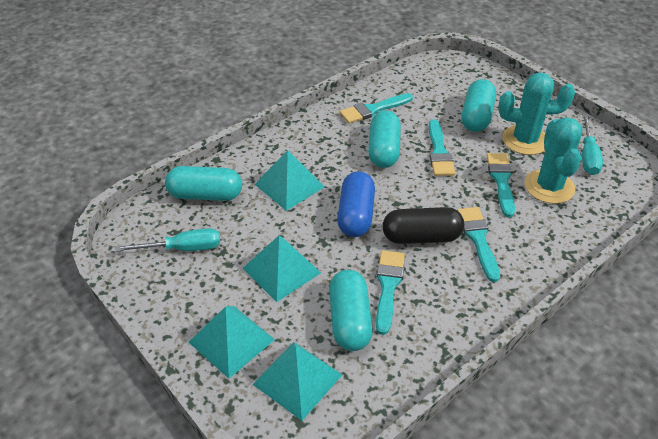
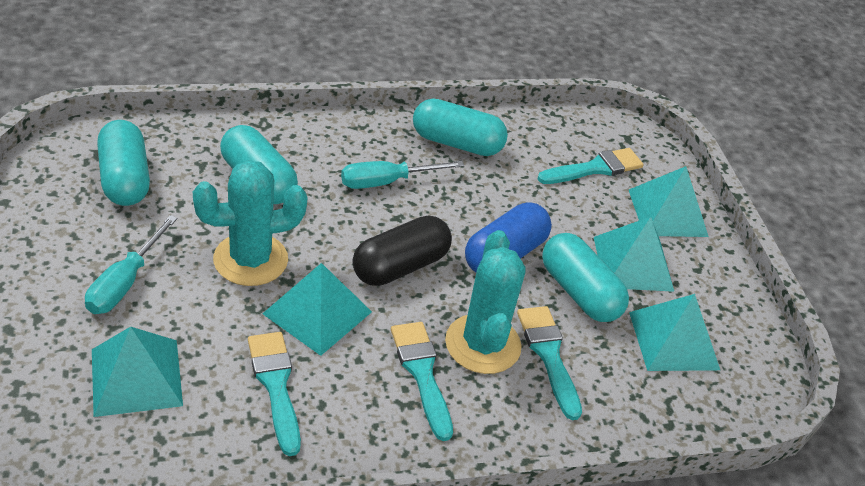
turquoise brush: 5 -> 4
turquoise pyramid: 4 -> 5

